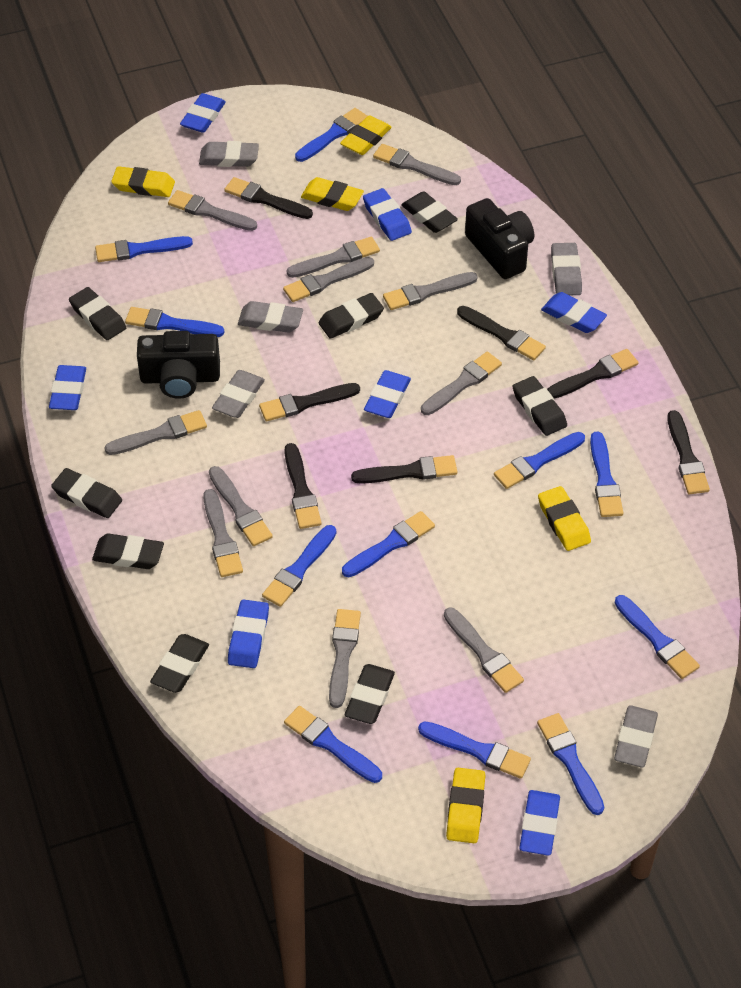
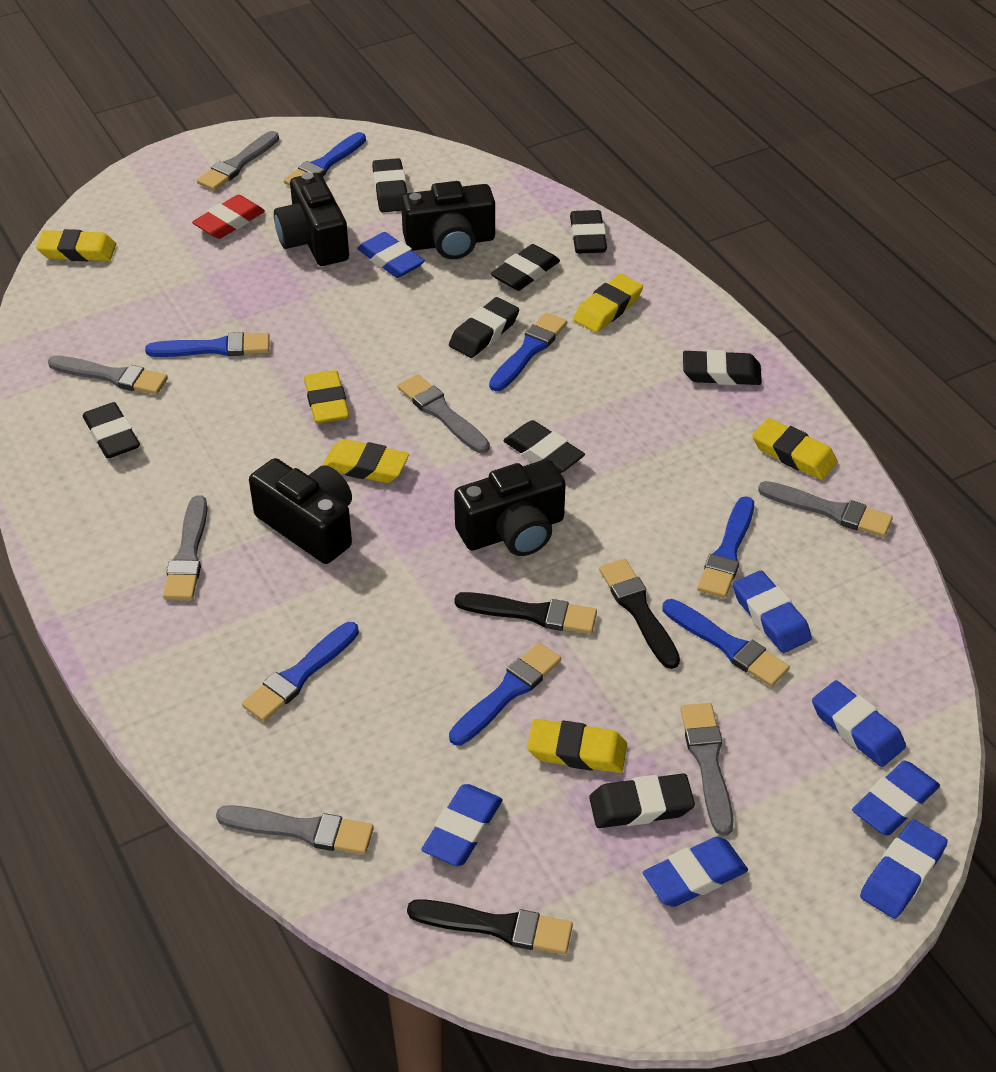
black brush: 7 -> 3
black camera: 2 -> 4
blue brush: 11 -> 7
grey brush: 11 -> 7
grey eraser: 5 -> 0
red eraser: 0 -> 1
yellow eraser: 5 -> 6

